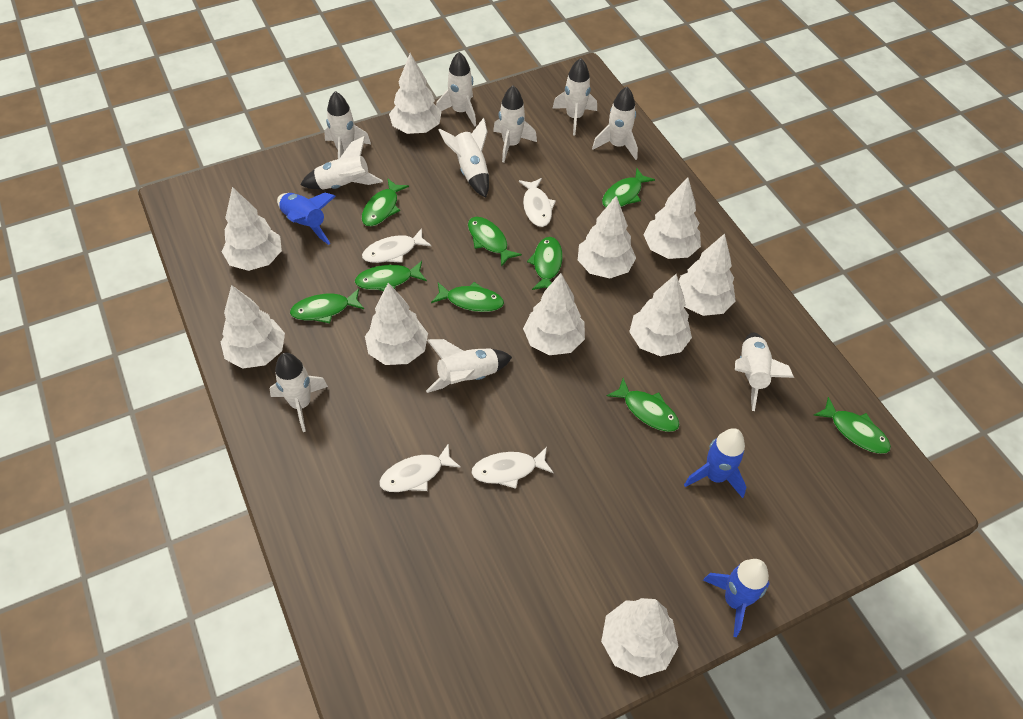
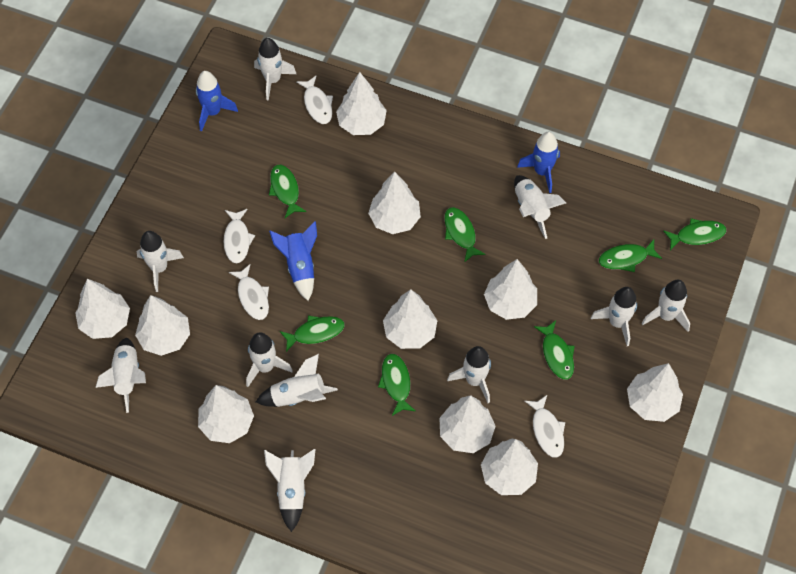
green fish: 9 -> 7

